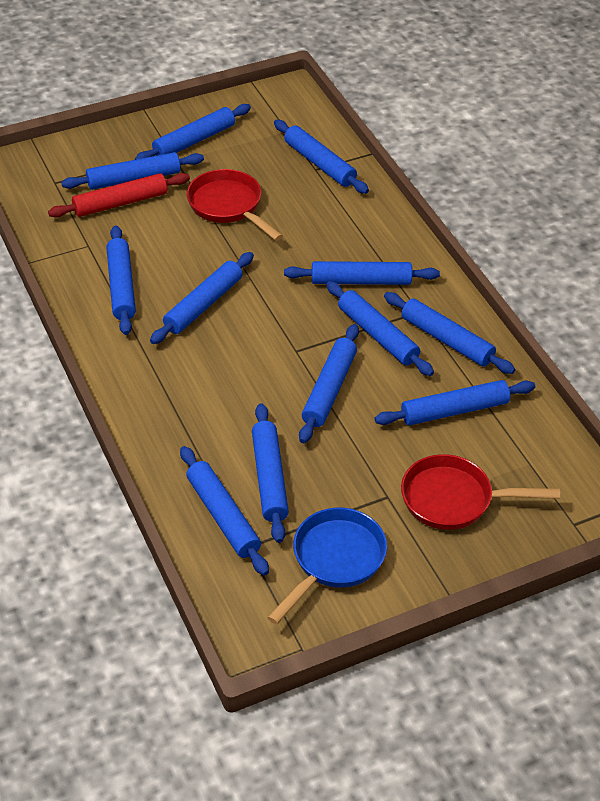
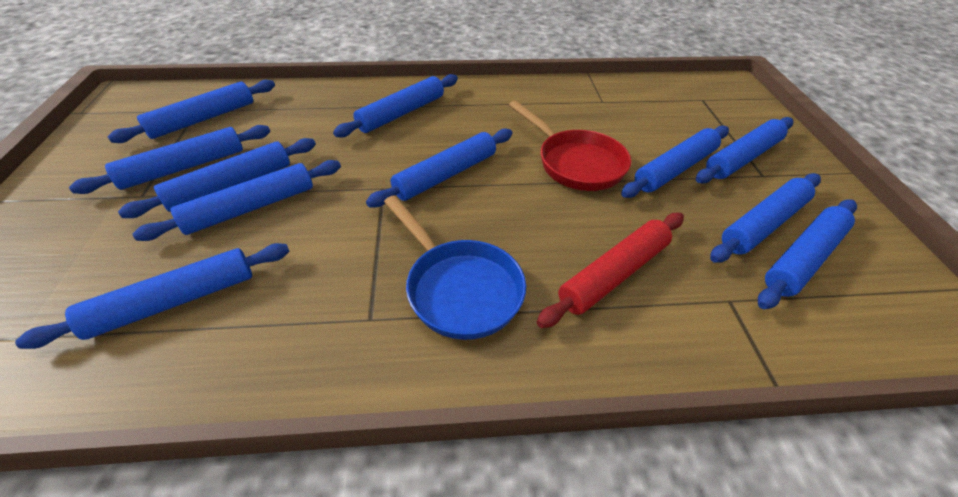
blue rolling pin: 12 -> 11
red pan: 2 -> 1

